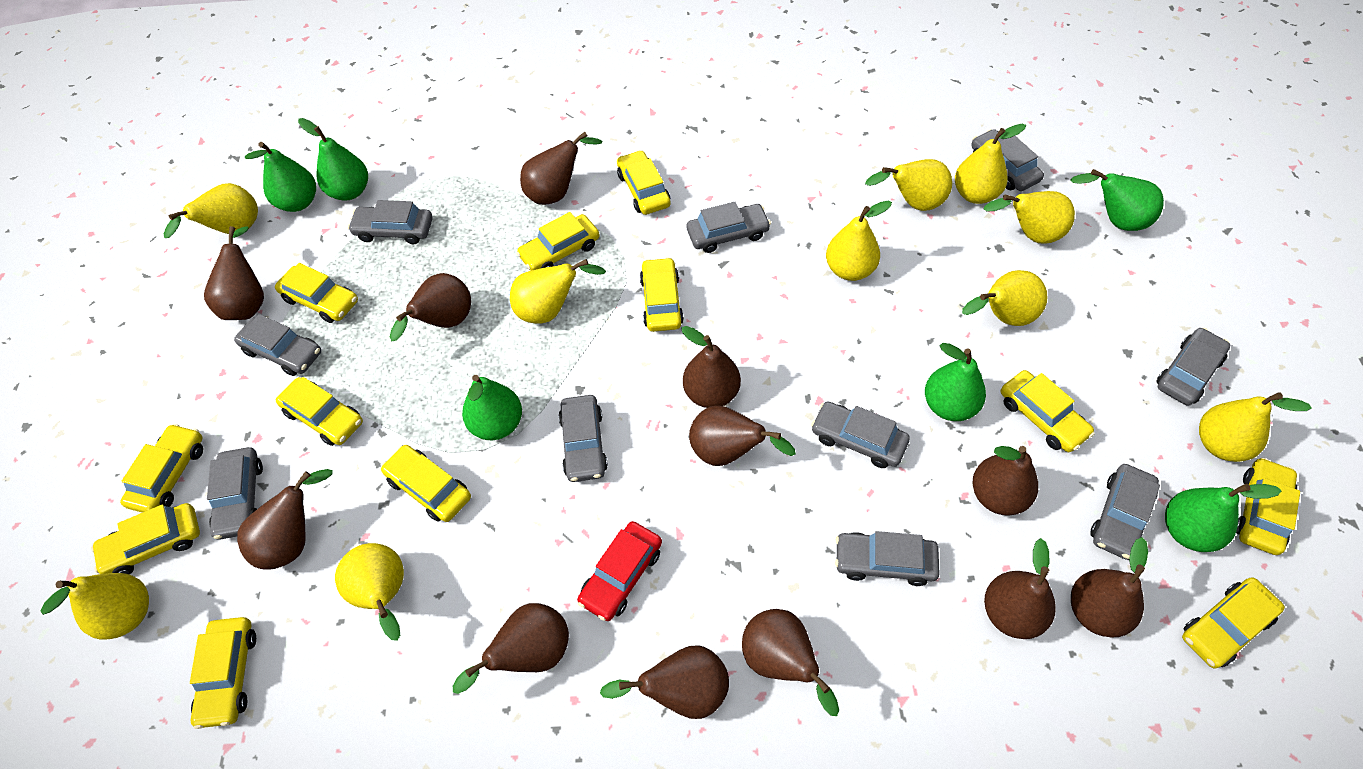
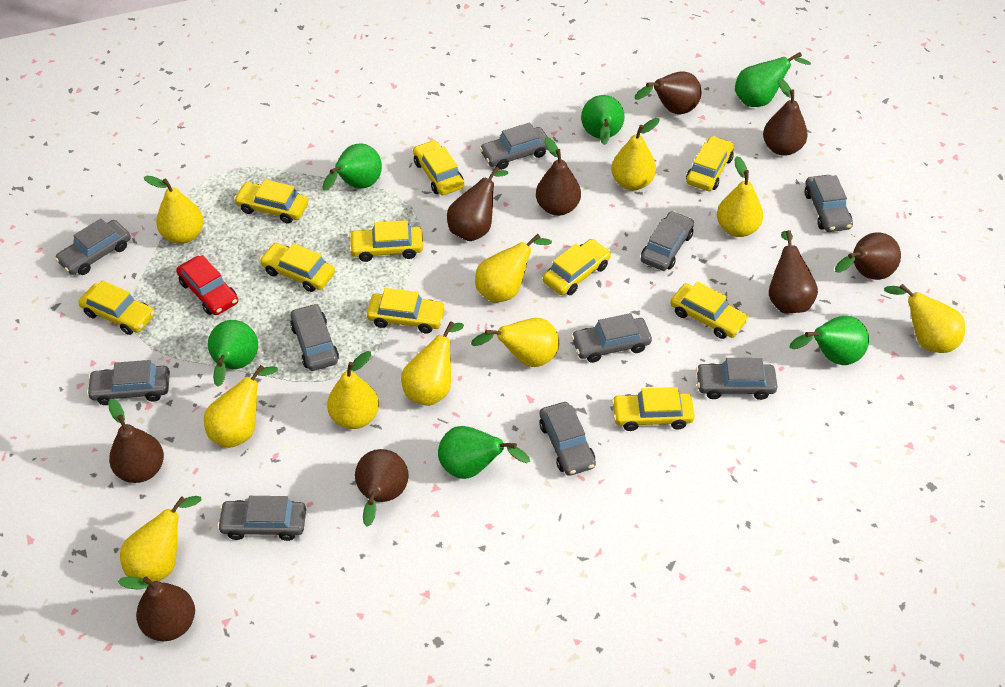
brown pear: 12 -> 9
yellow car: 12 -> 10

